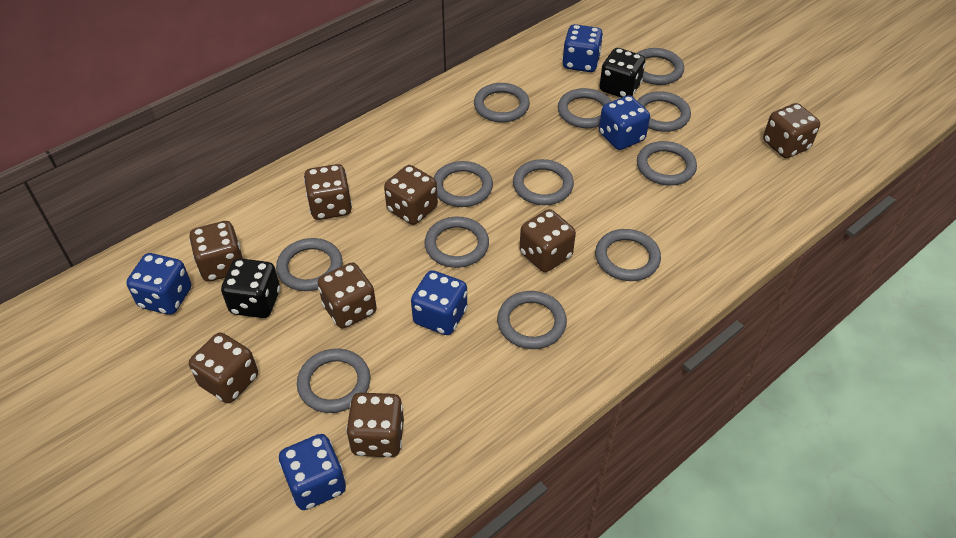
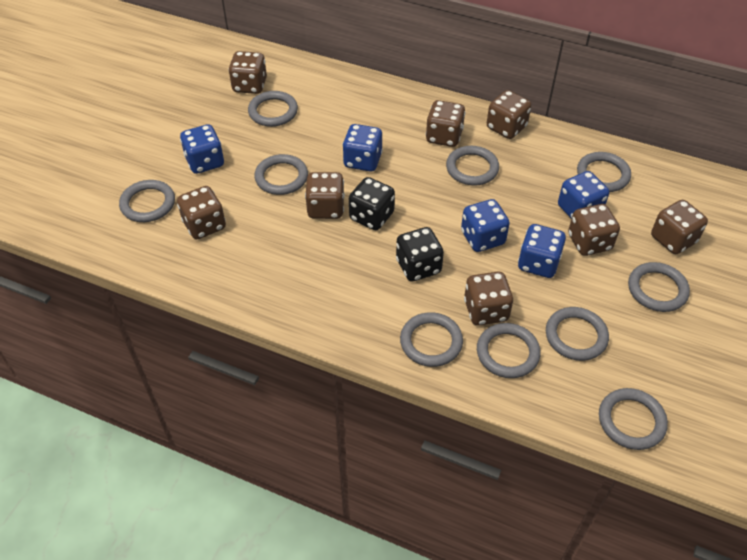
grey ring: 12 -> 10

